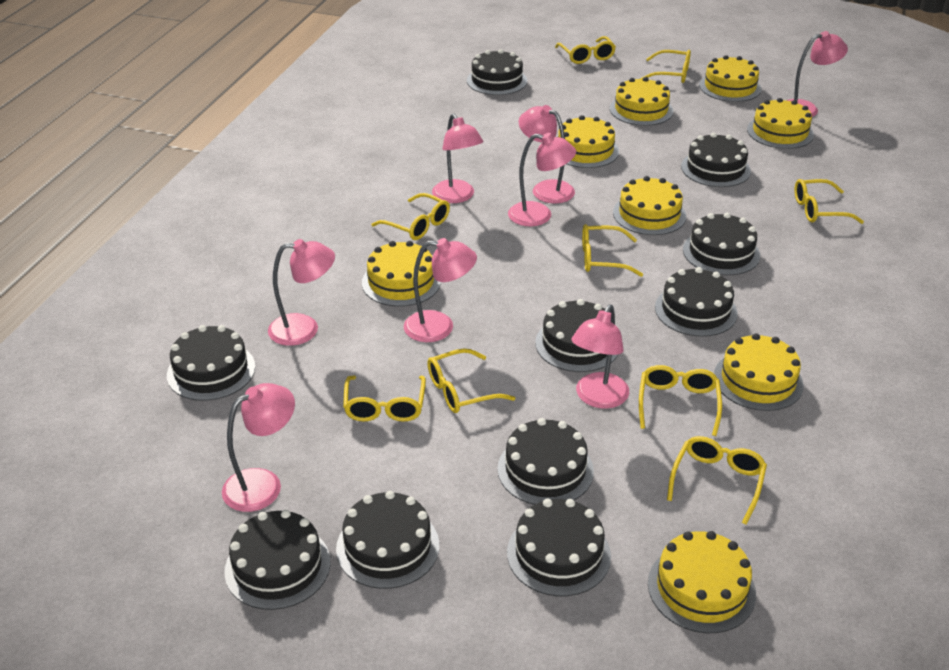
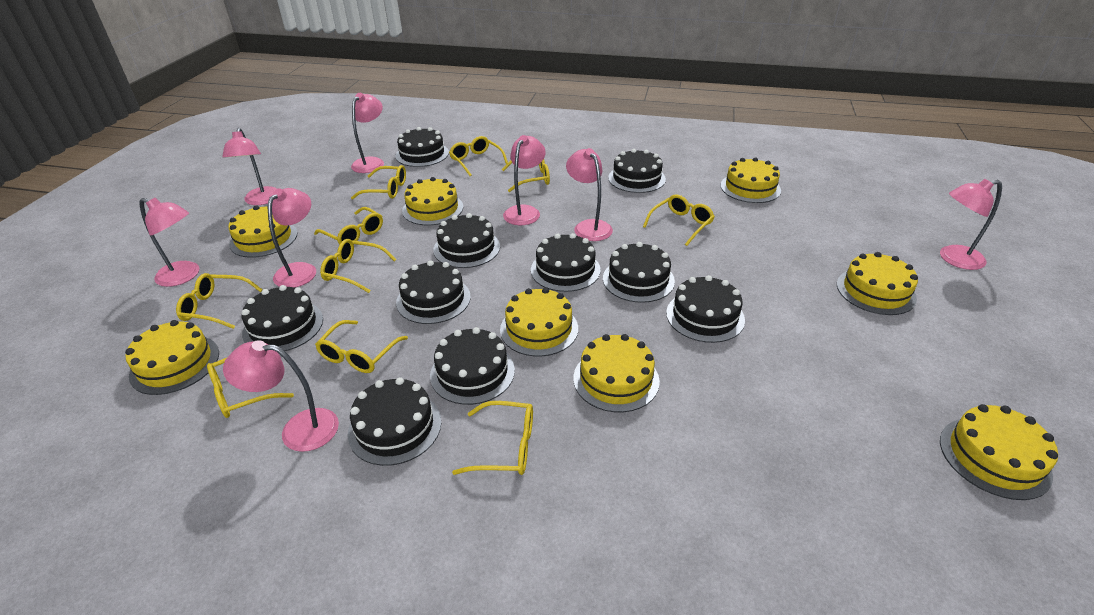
yellow glasses: 9 -> 10

